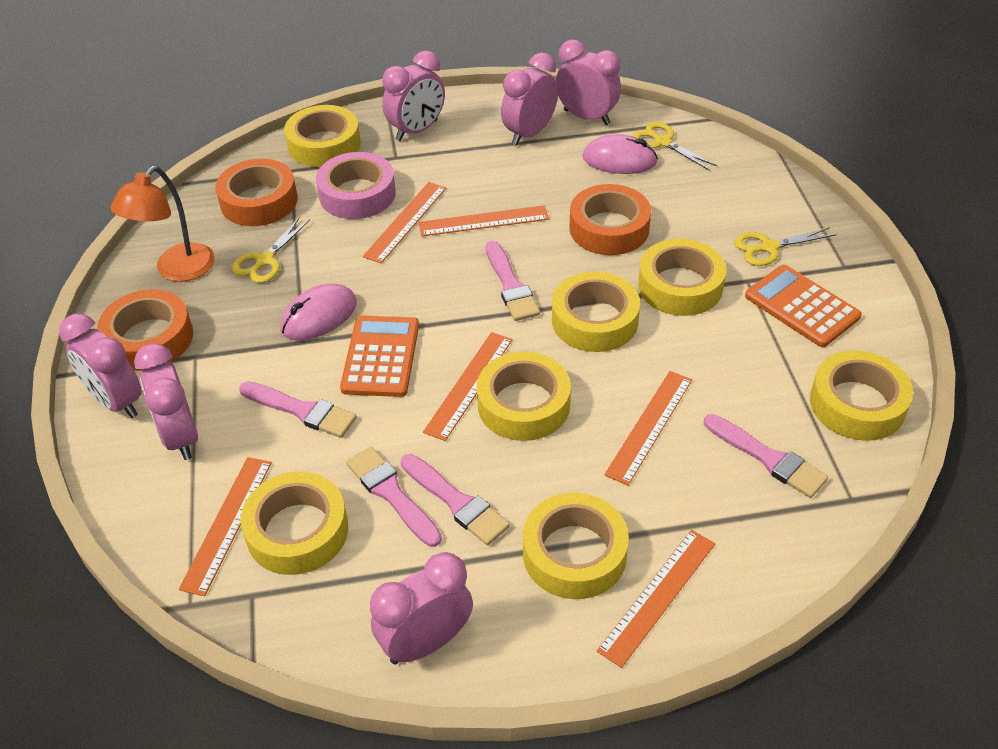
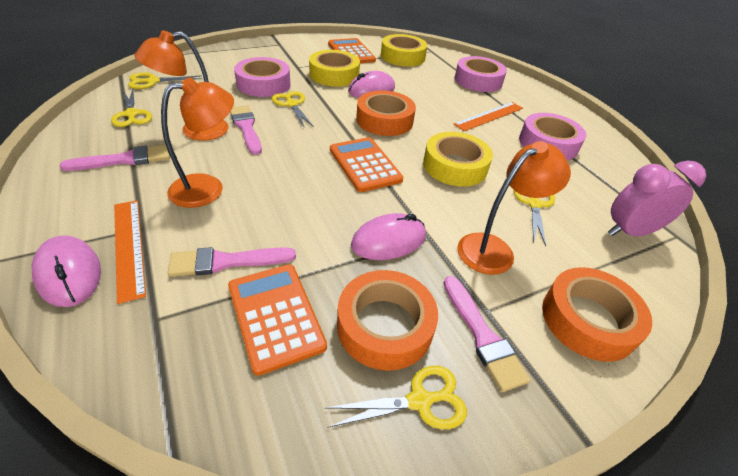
orange calculator: 2 -> 3
orange lamp: 1 -> 3
orange ruler: 6 -> 2
pink brush: 5 -> 4
pink clock: 6 -> 1
pink mouse: 2 -> 3
pink tape: 1 -> 3
yellow scissors: 3 -> 5
yellow tape: 7 -> 3

